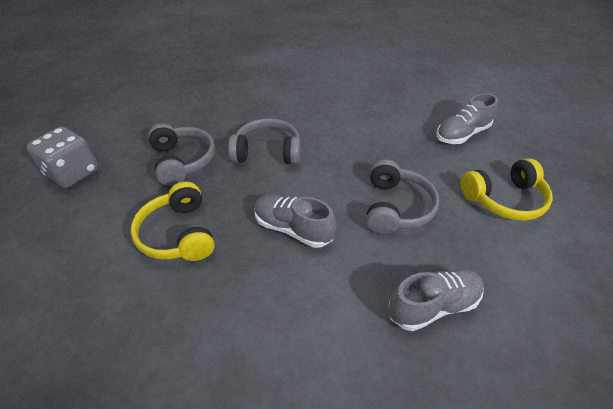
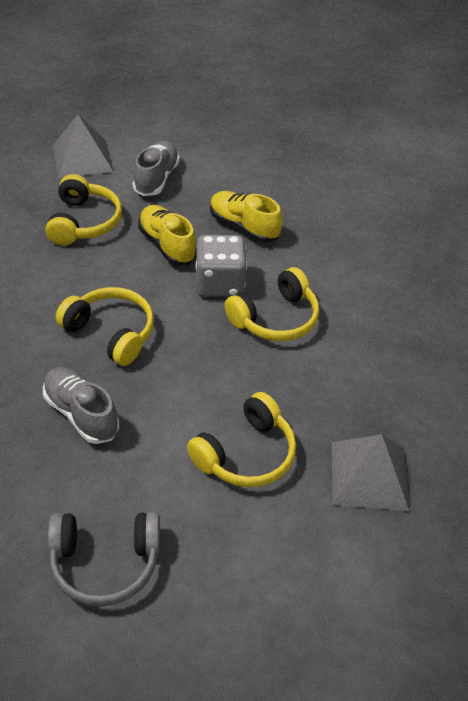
grey headphones: 3 -> 1
grey pyramid: 0 -> 2
grey shoe: 3 -> 2
yellow headphones: 2 -> 4
yellow shoe: 0 -> 2

